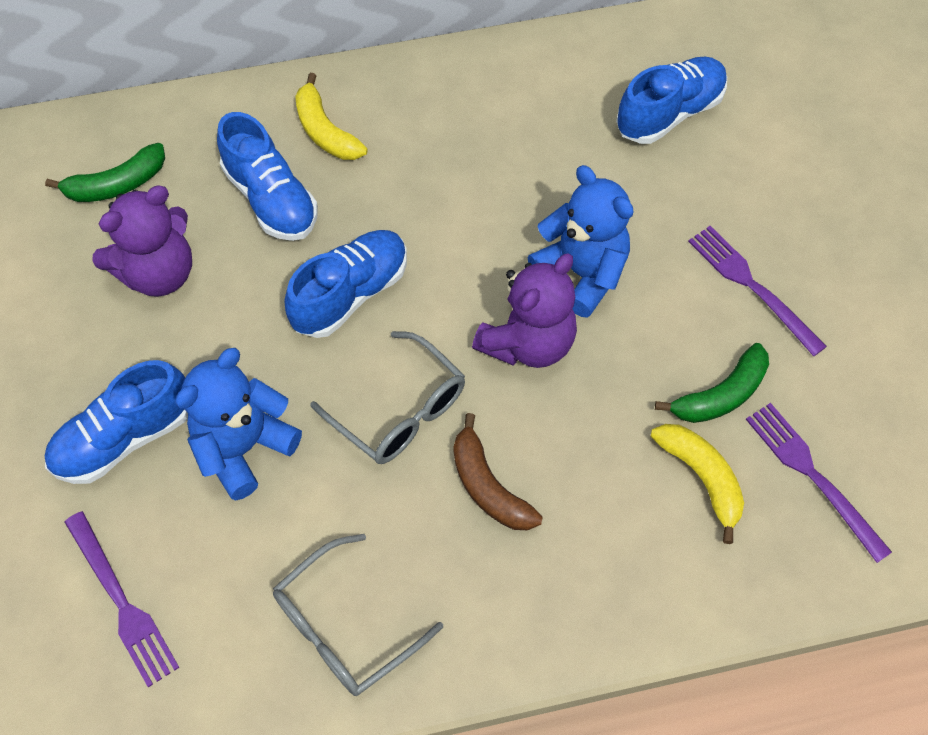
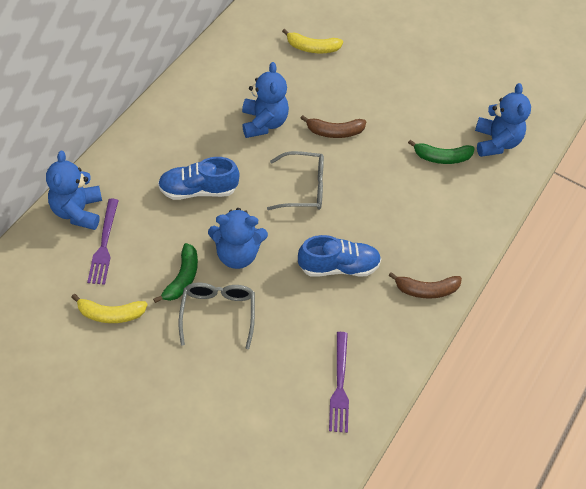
blue shoe: 4 -> 2
blue teddy bear: 2 -> 4
brown banana: 1 -> 2
purple fork: 3 -> 2
purple teddy bear: 2 -> 0

